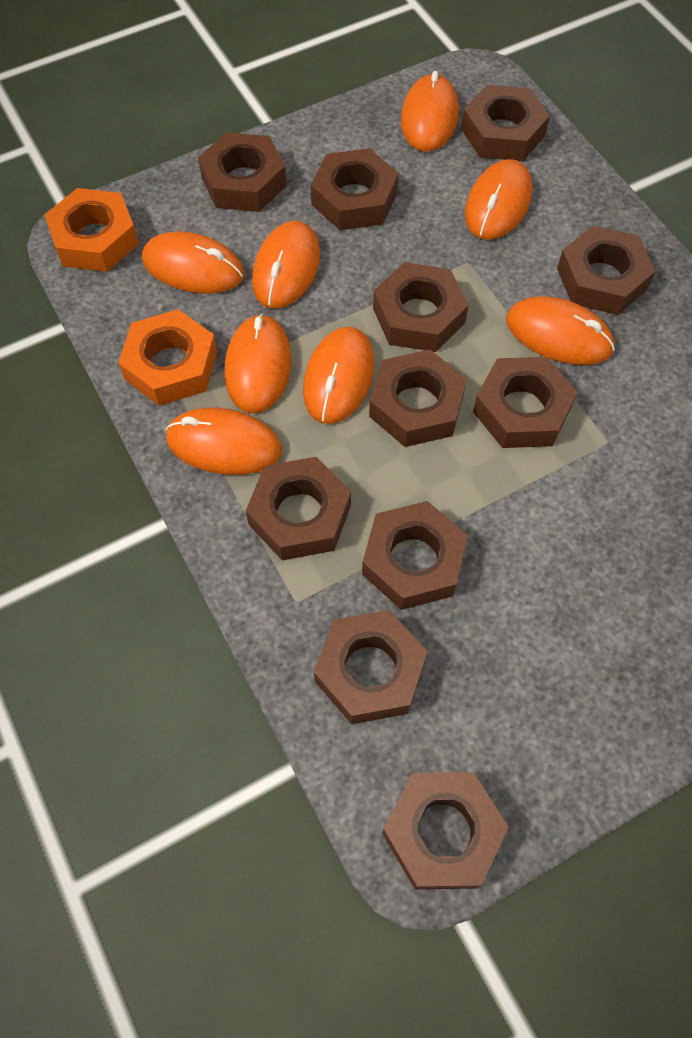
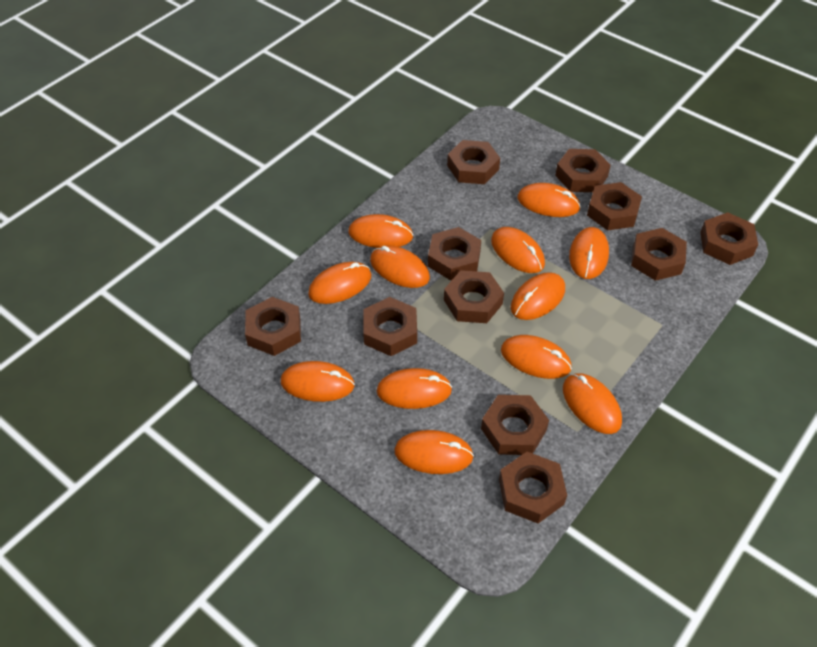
orange mouse: 8 -> 12
orange nut: 2 -> 0

